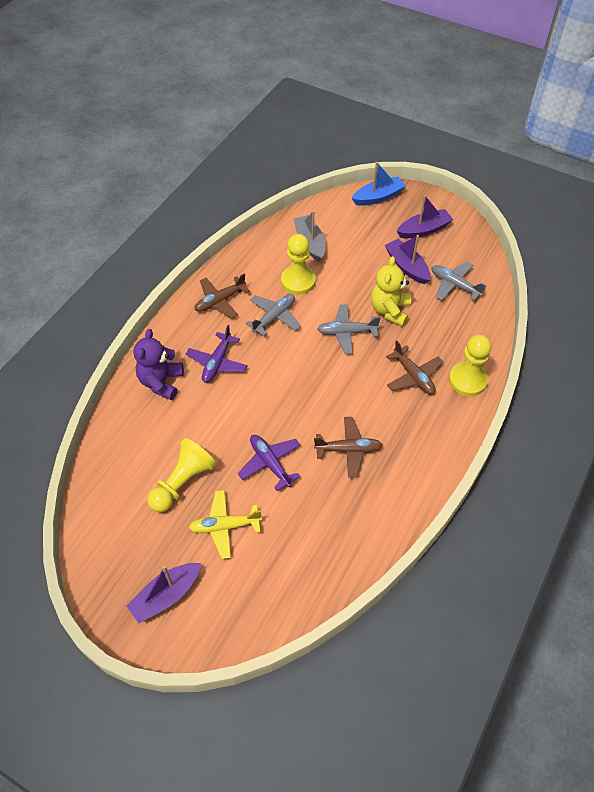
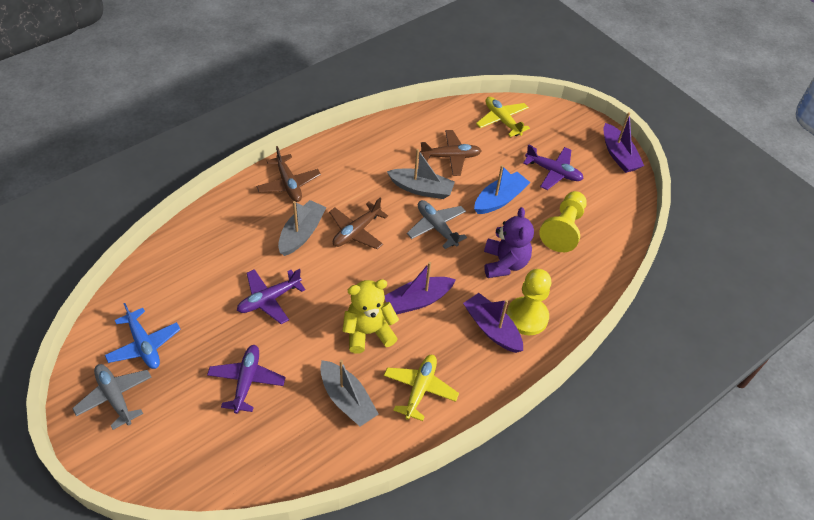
blue plane: 0 -> 1
grey boat: 1 -> 3
grey plane: 3 -> 2
purple plane: 2 -> 3
yellow pawn: 3 -> 2
yellow plane: 1 -> 2

